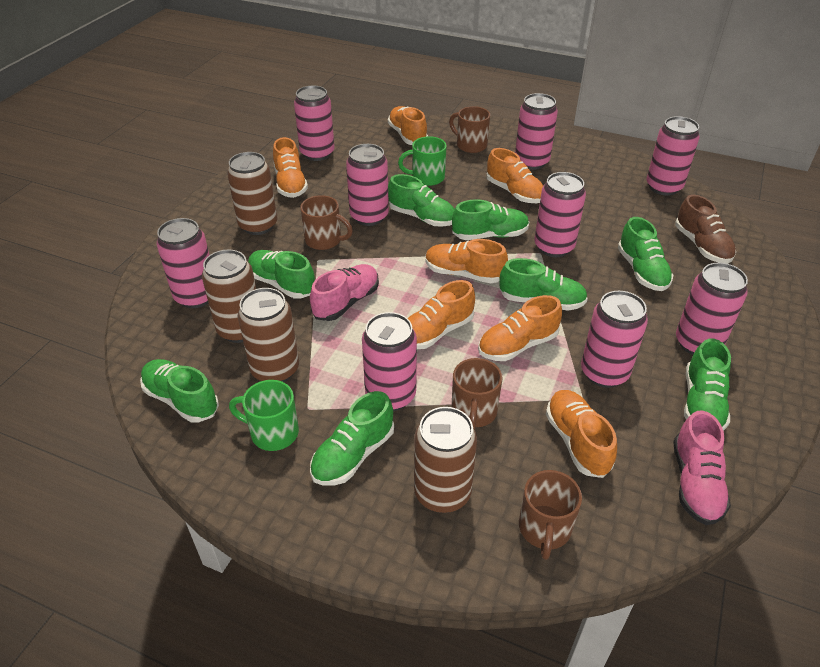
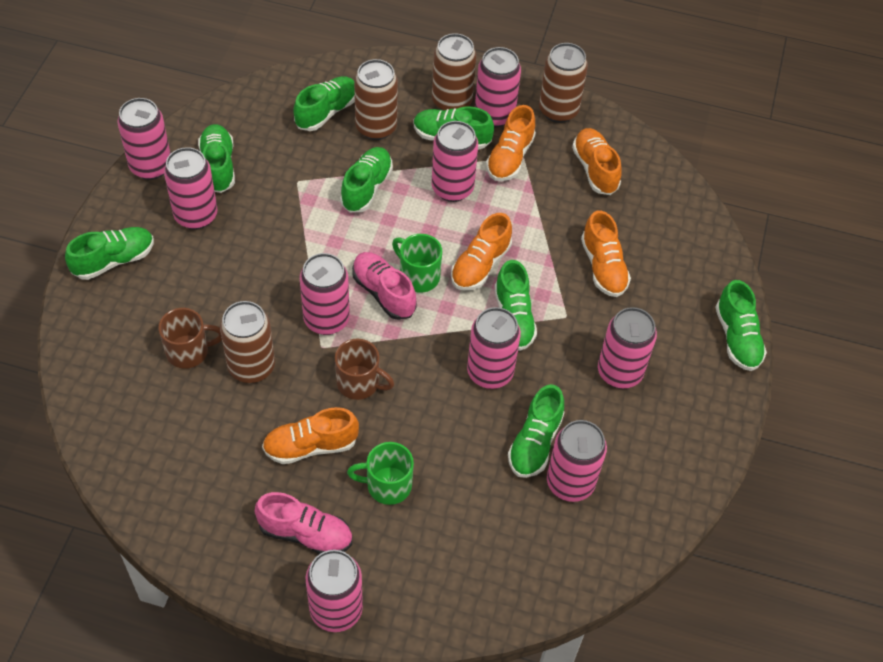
brown mug: 4 -> 2
brown shoe: 1 -> 0
orange shoe: 7 -> 5

